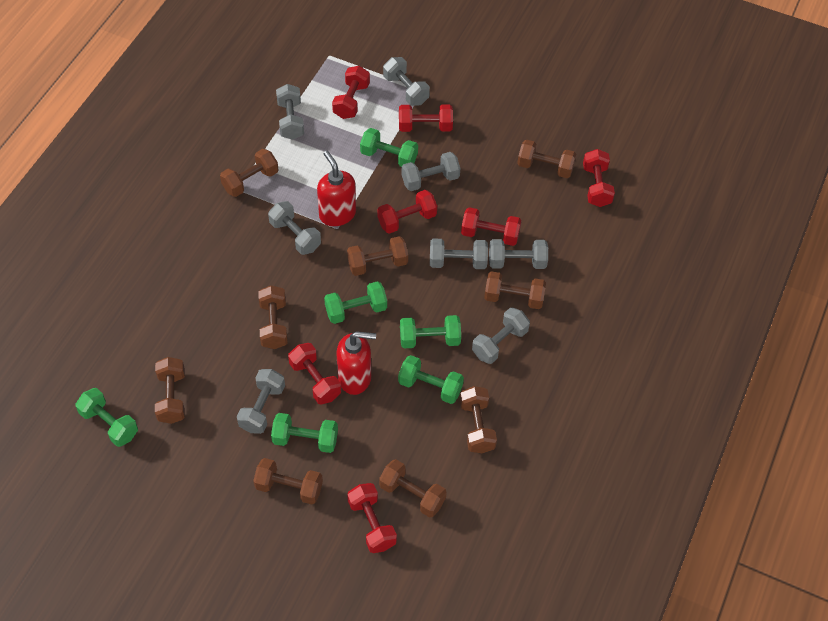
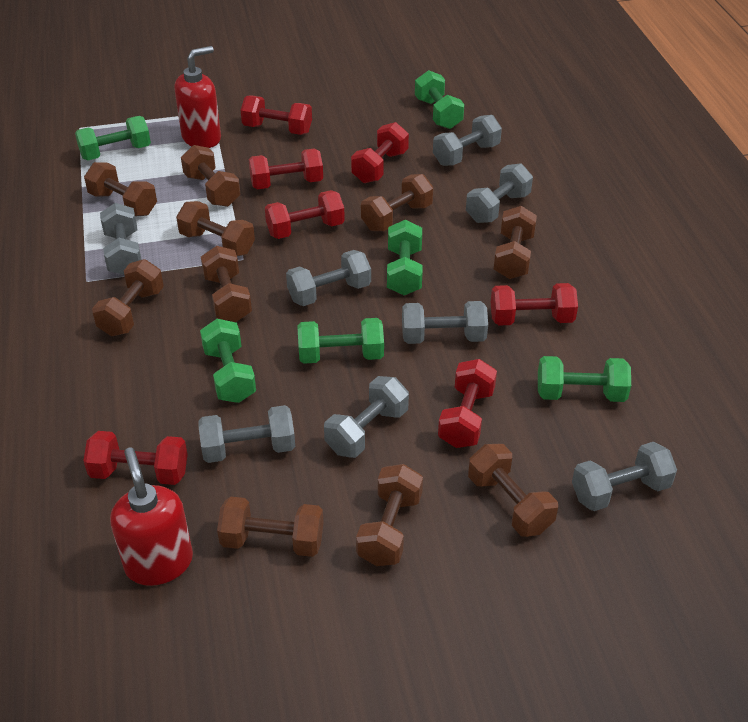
brown dumbbell: 9 -> 10

